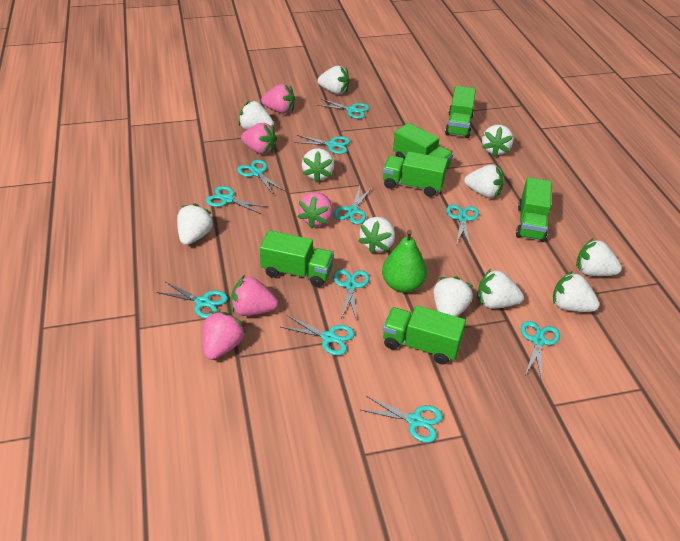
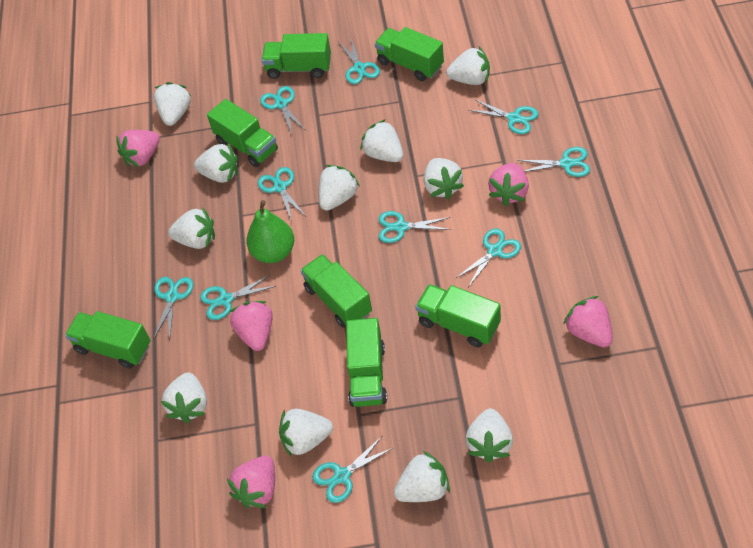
green truck: 6 -> 7
turquoise scissors: 11 -> 10

